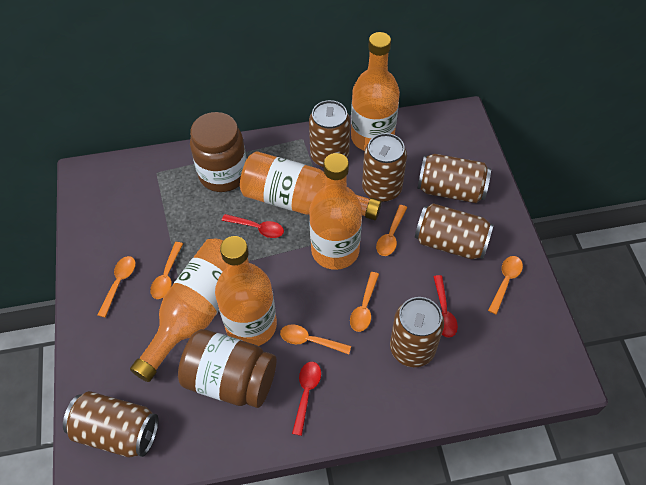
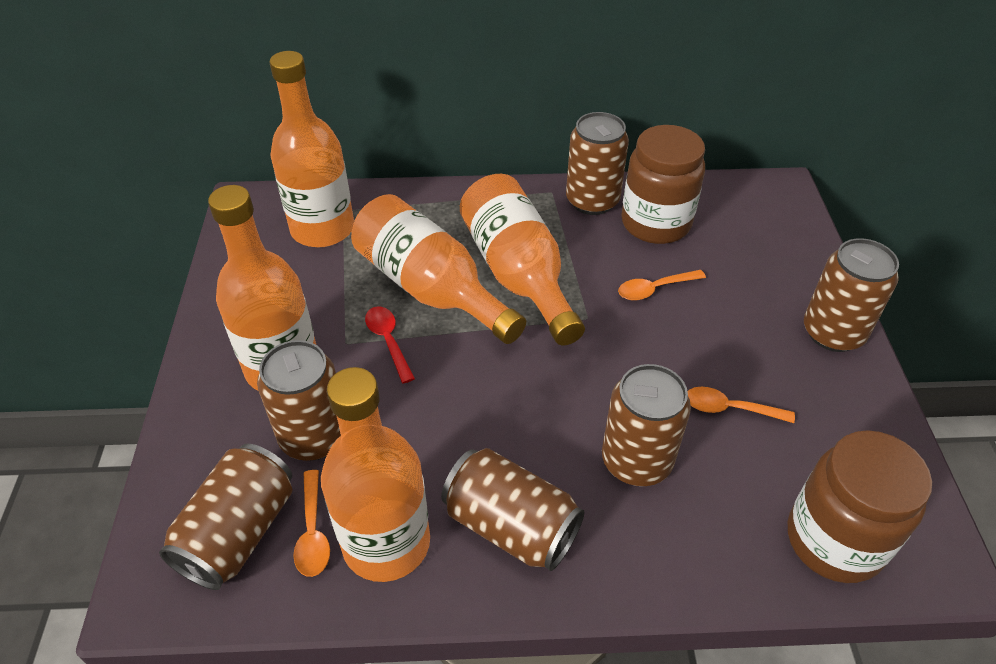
orange spoon: 6 -> 3
red spoon: 3 -> 1

